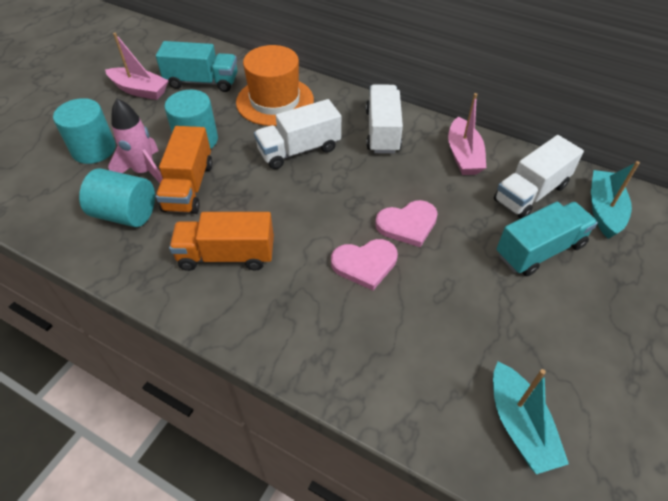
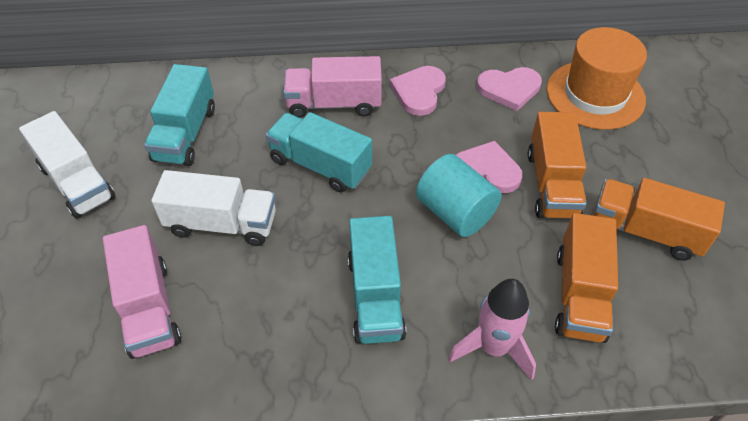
orange truck: 2 -> 3
pink boat: 2 -> 0
pink heart: 2 -> 3
pink truck: 0 -> 2
turquoise boat: 2 -> 0
turquoise cylinder: 3 -> 1
turquoise truck: 2 -> 3
white truck: 3 -> 2

